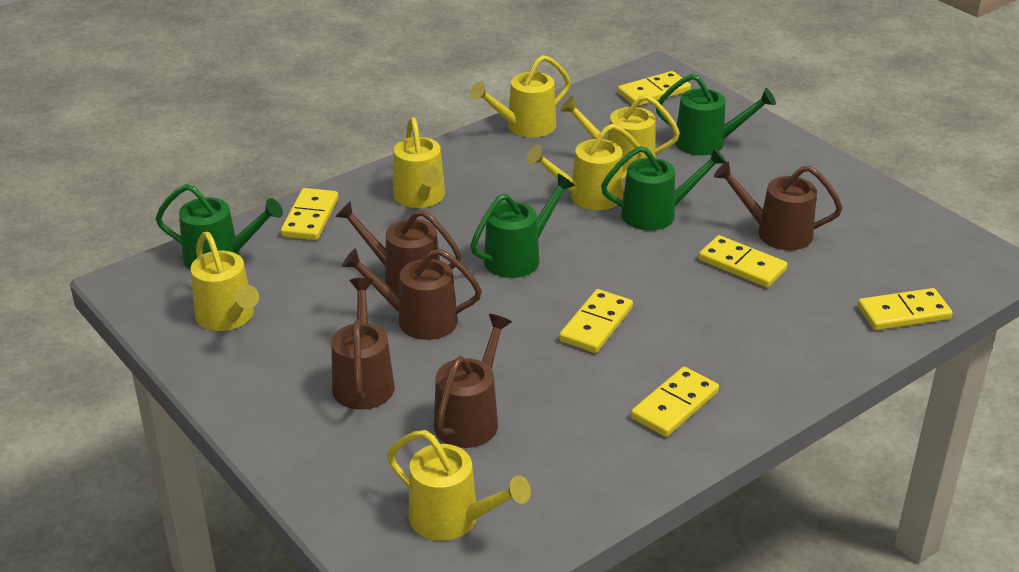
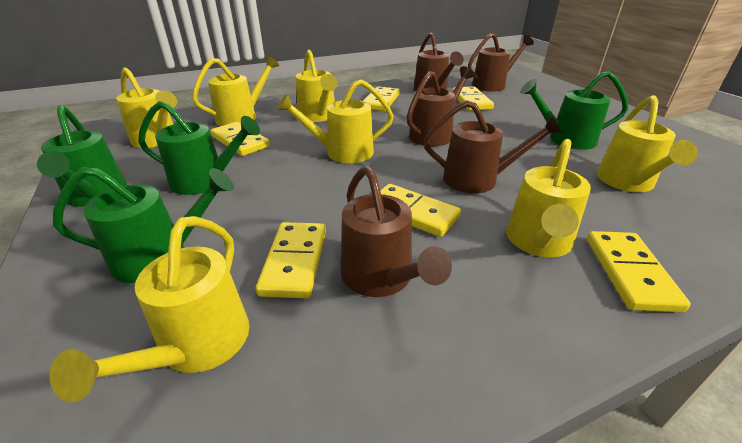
yellow watering can: 6 -> 7

